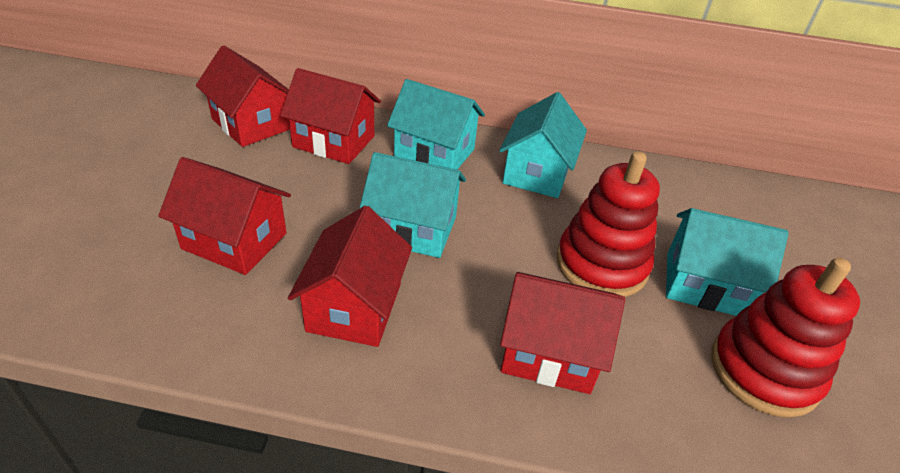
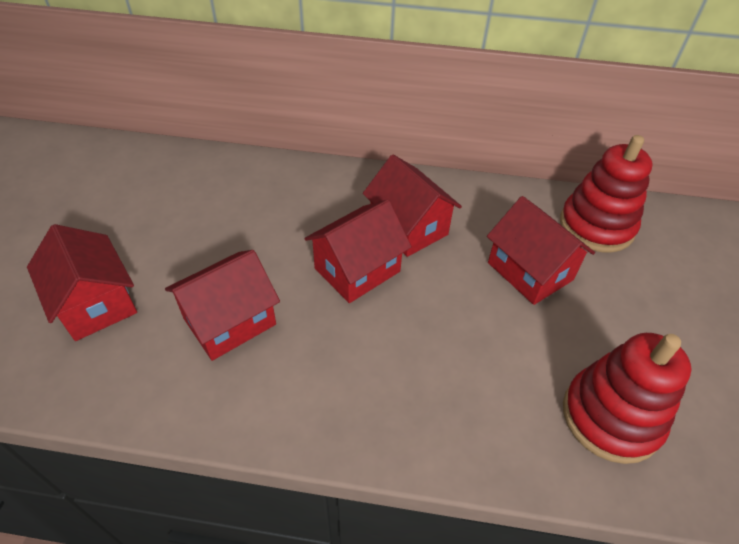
turquoise house: 4 -> 0

